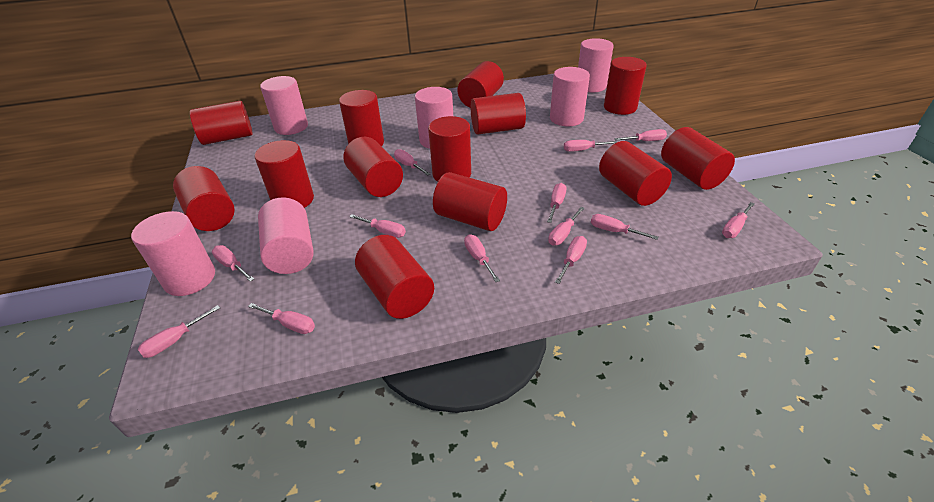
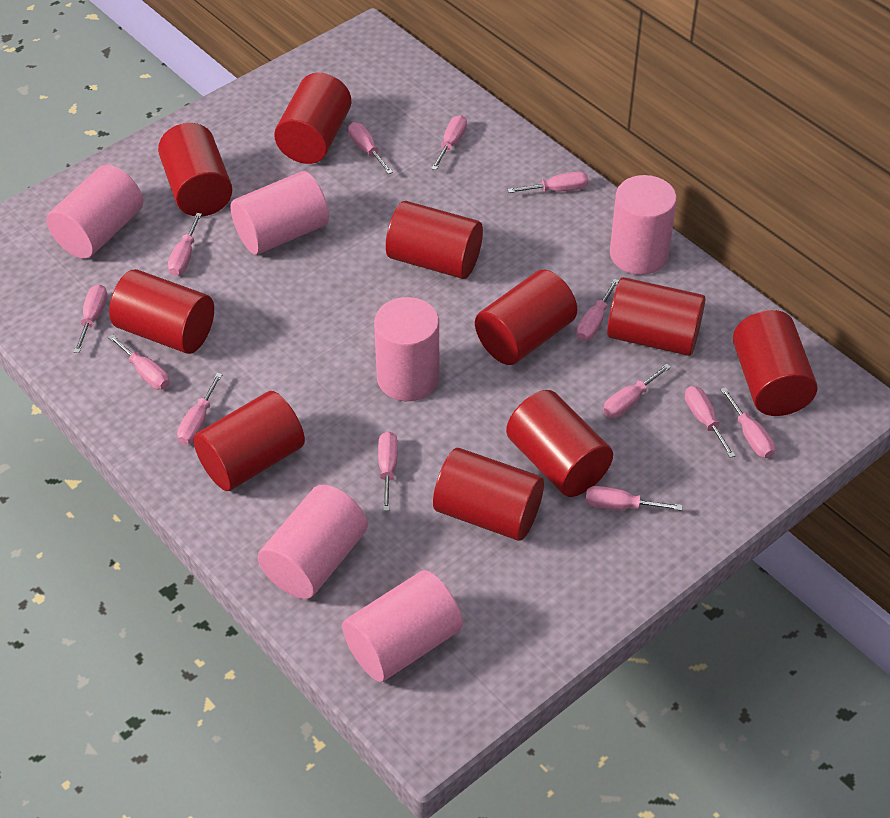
red cylinder: 13 -> 10

